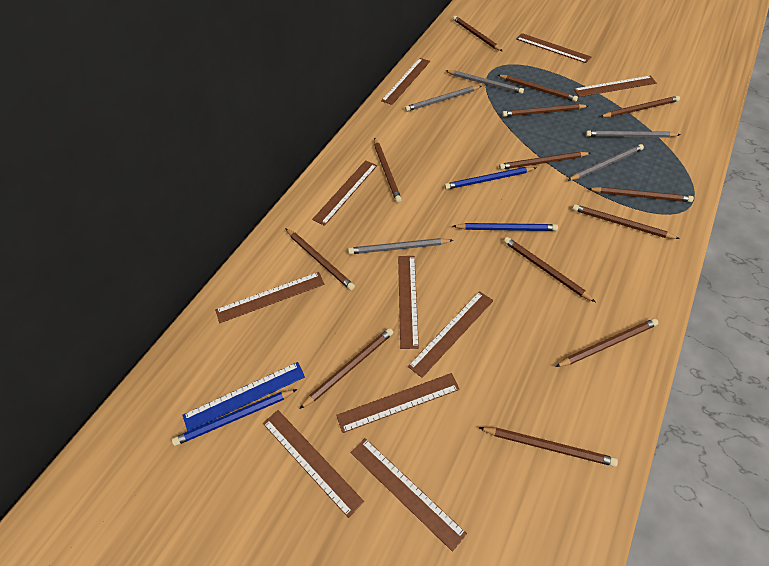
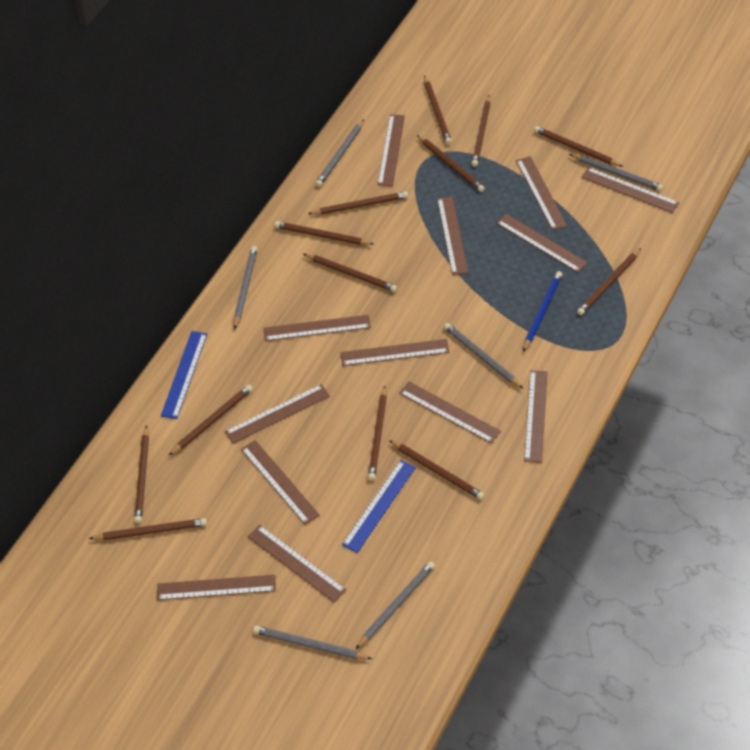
blue pencil: 3 -> 1
blue ruler: 1 -> 2
brown ruler: 10 -> 13
grey pencil: 5 -> 6

